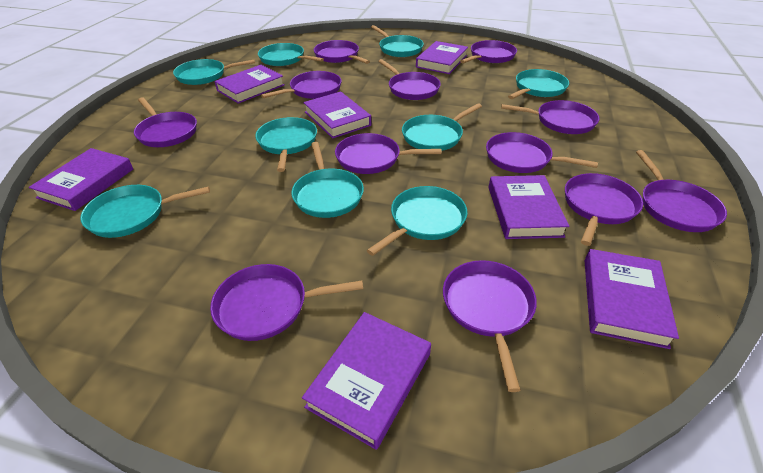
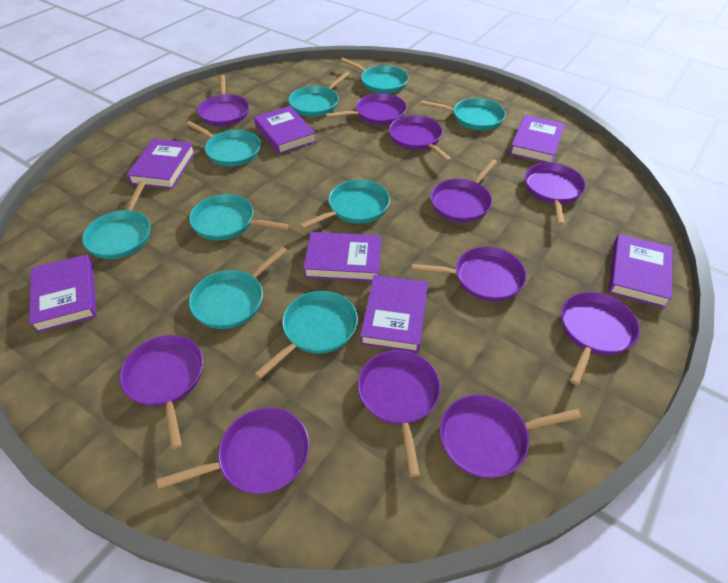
purple pan: 12 -> 11

